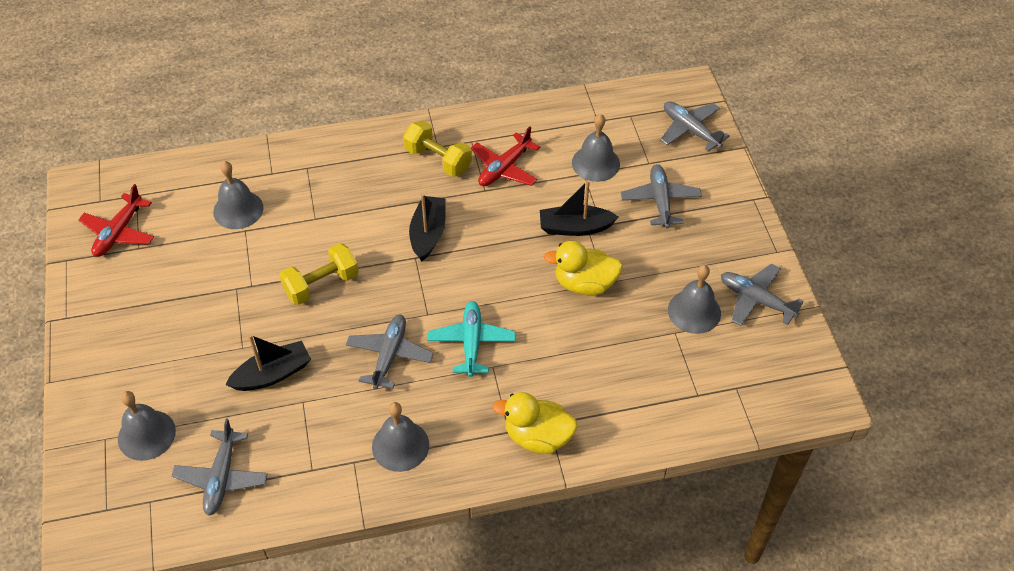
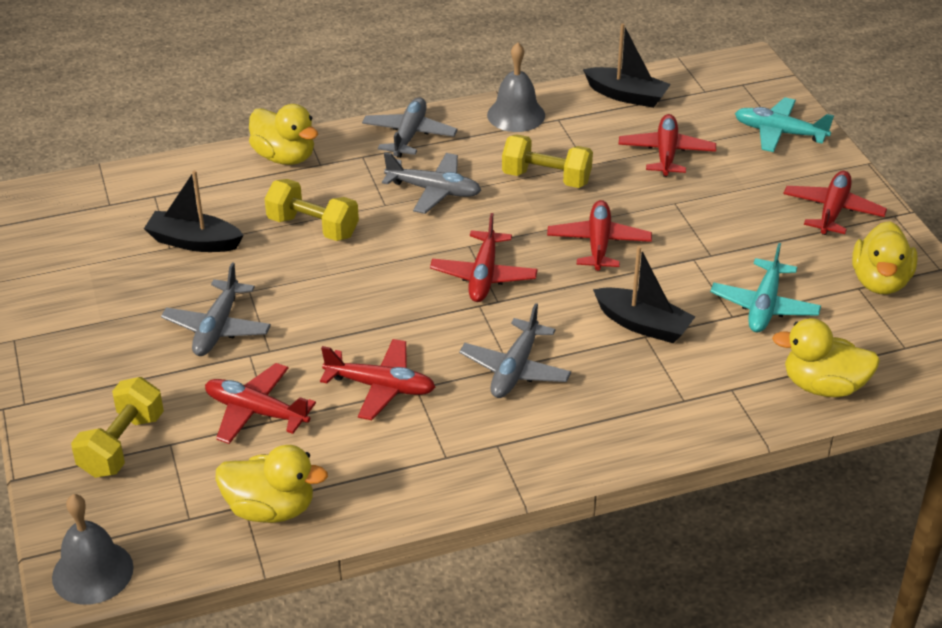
grey bell: 5 -> 2
grey plane: 5 -> 4
red plane: 2 -> 6
turquoise plane: 1 -> 2
yellow duck: 2 -> 4
yellow dumbbell: 2 -> 3

